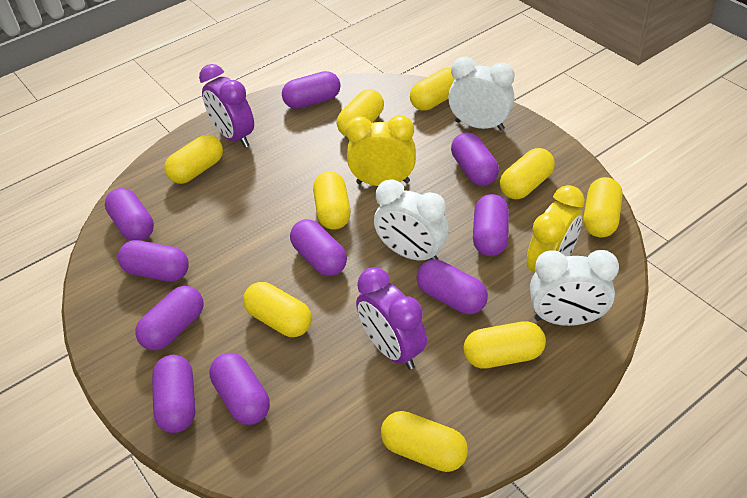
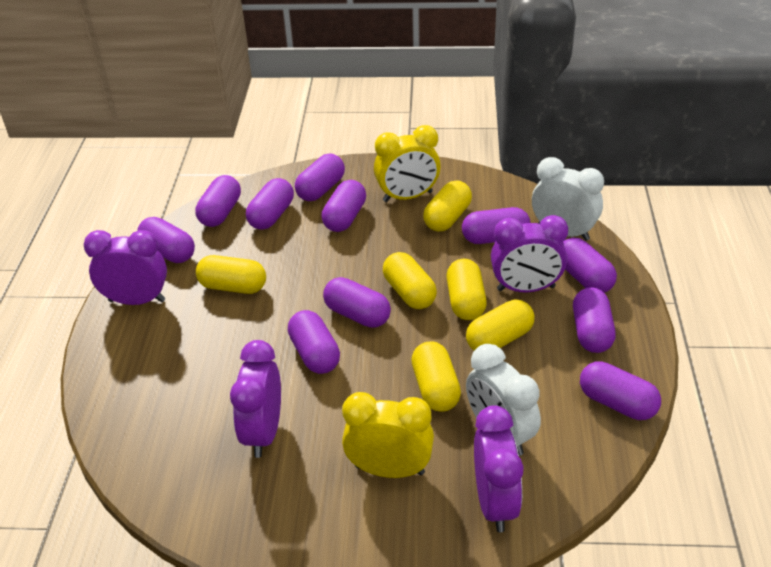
purple capsule: 10 -> 11
purple clock: 2 -> 4
white clock: 3 -> 2
yellow capsule: 9 -> 6

